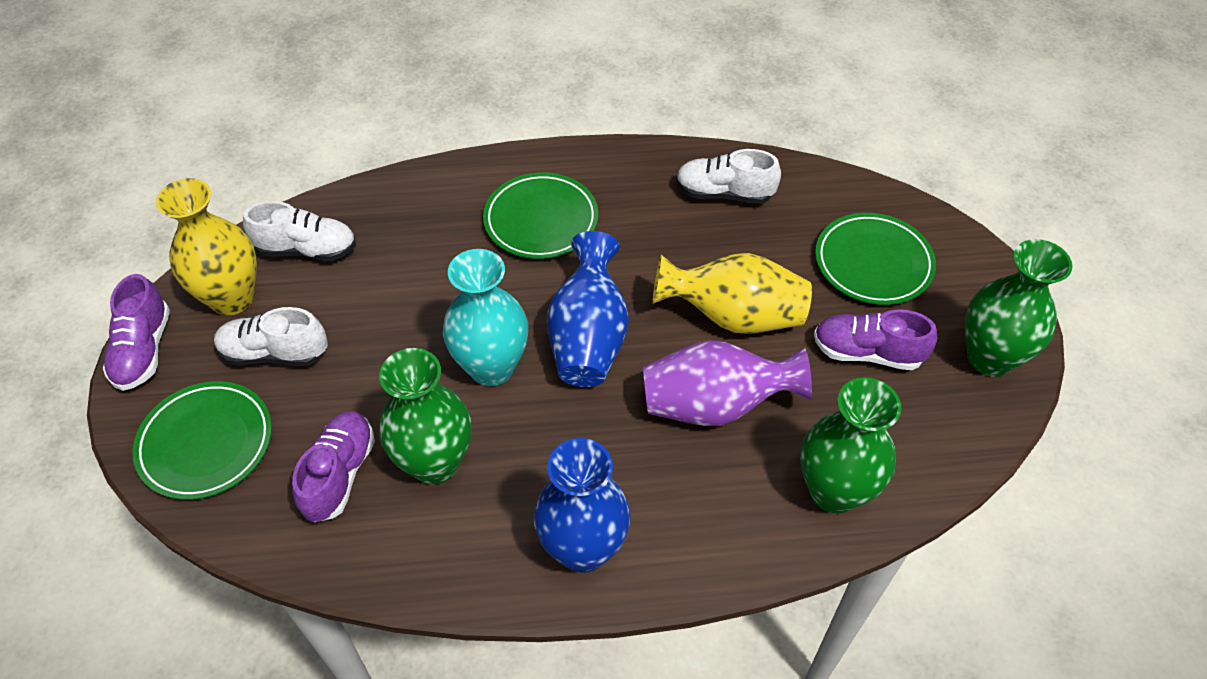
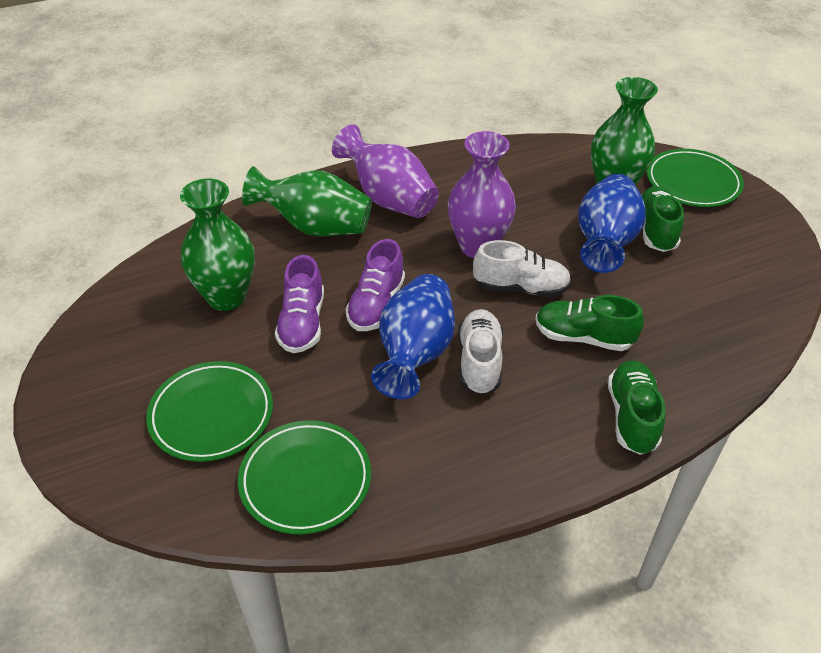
green shoe: 0 -> 3
purple shoe: 3 -> 2
purple vase: 1 -> 2
turquoise vase: 1 -> 0
white shoe: 3 -> 2
yellow vase: 2 -> 0

